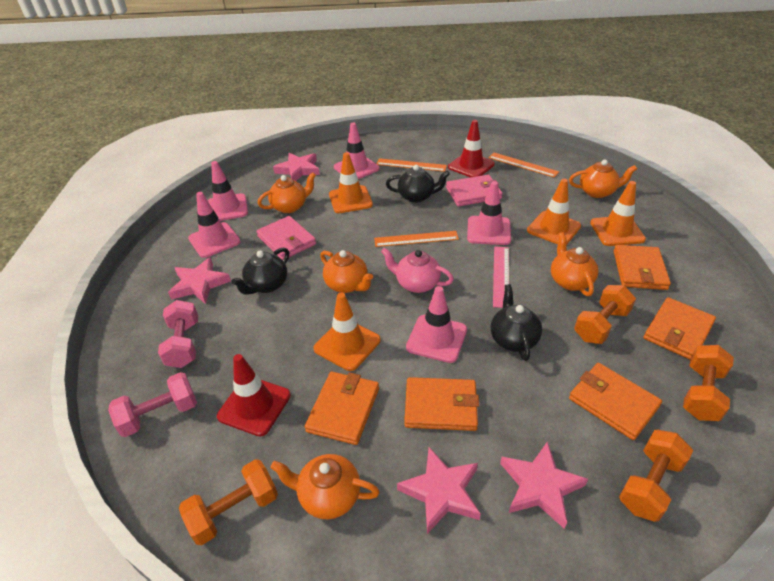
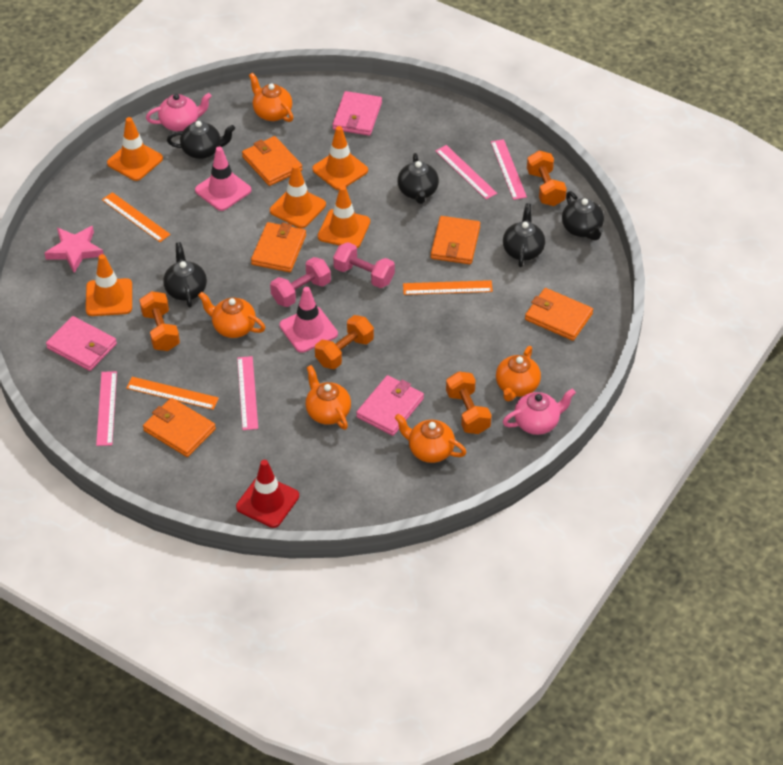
black teapot: 3 -> 5
orange traffic cone: 4 -> 5
pink ruler: 1 -> 4
pink star: 4 -> 1
pink teapot: 1 -> 2
pink traffic cone: 5 -> 2
pink wallet: 2 -> 3
red traffic cone: 2 -> 1

